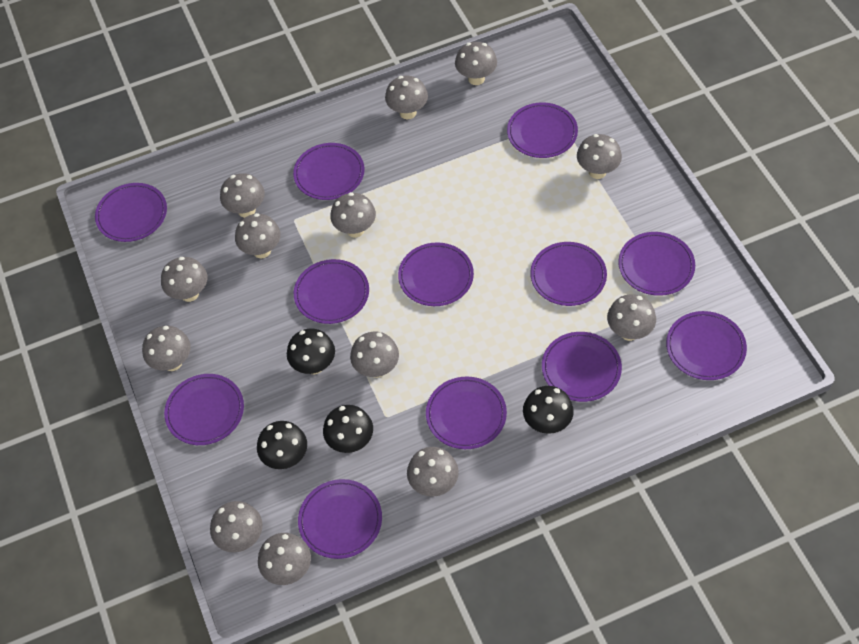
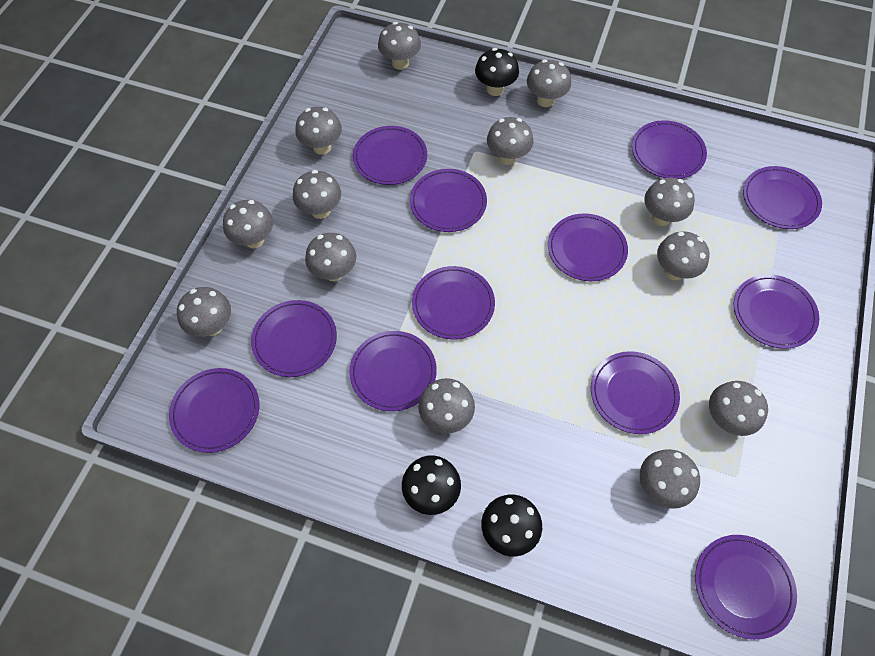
black mushroom: 4 -> 3

